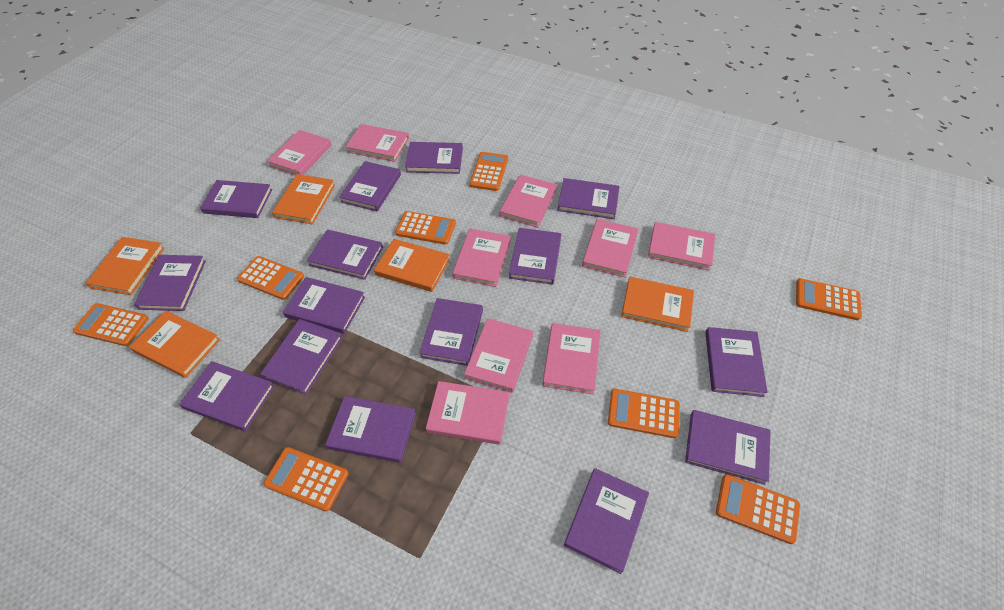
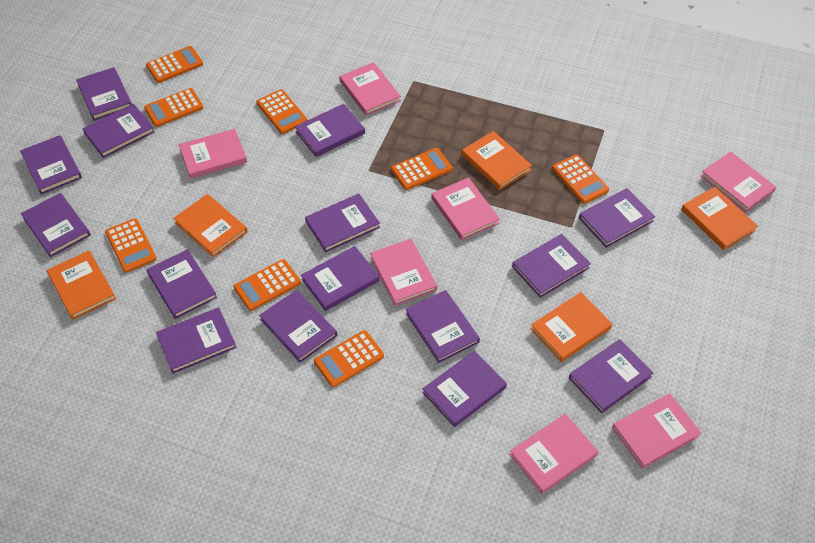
pink book: 9 -> 7

